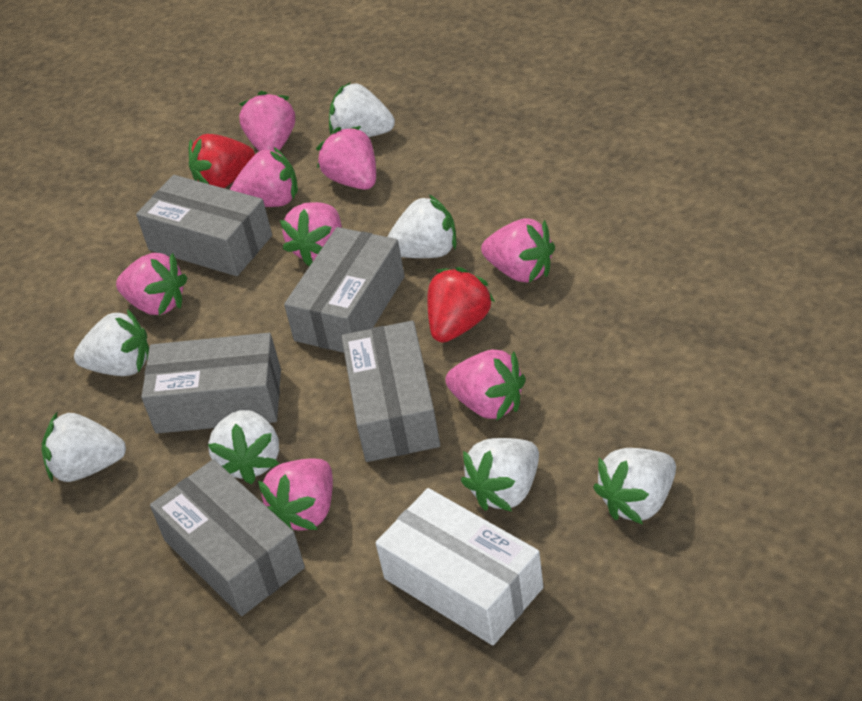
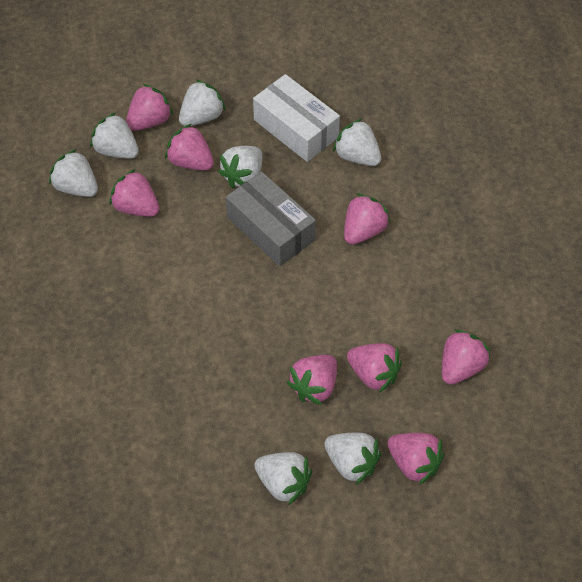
grey box: 5 -> 1
red strawberry: 2 -> 0

